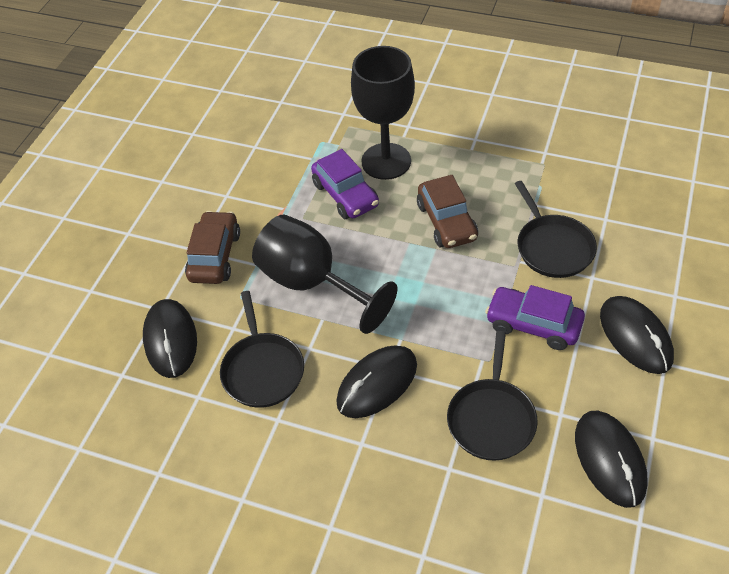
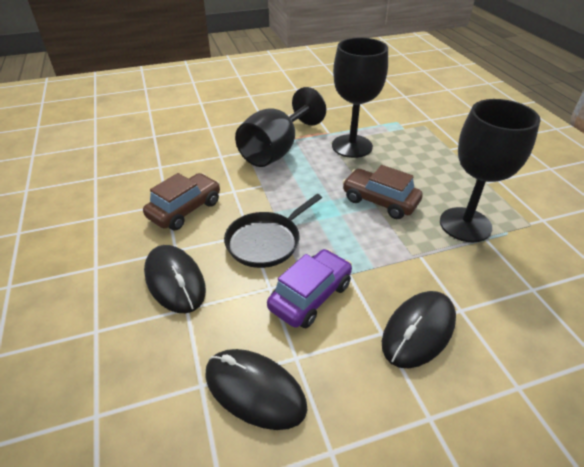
black goblet: 2 -> 3
black mouse: 4 -> 3
black pan: 3 -> 1
purple car: 2 -> 1

